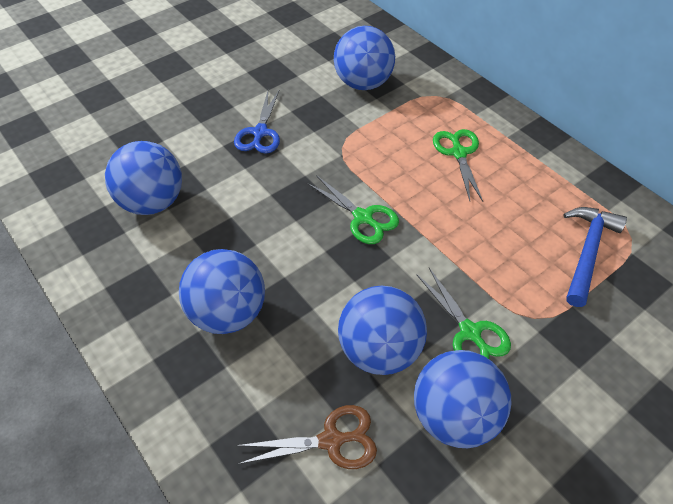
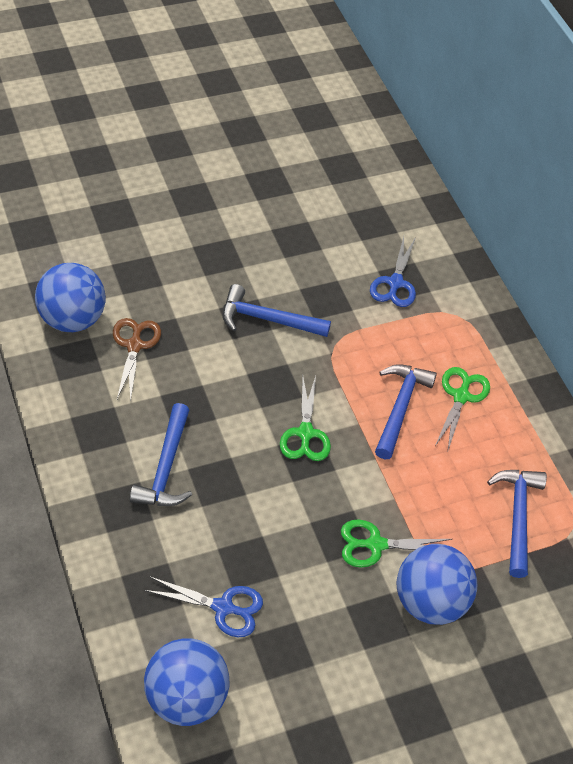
blue ball: 5 -> 3
blue hammer: 1 -> 4
blue scissors: 1 -> 2

